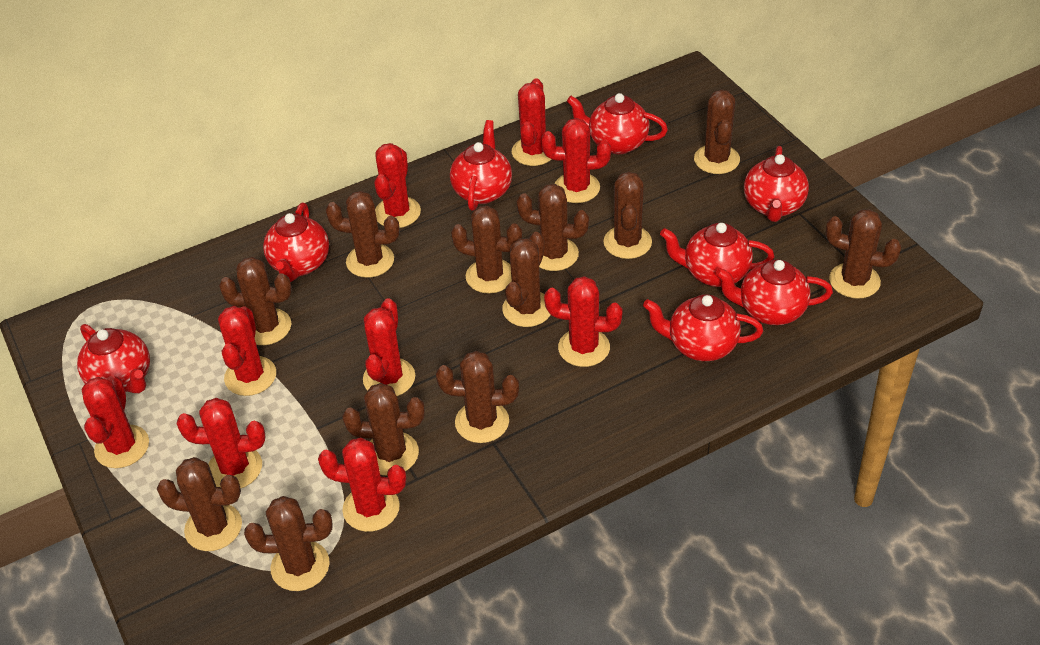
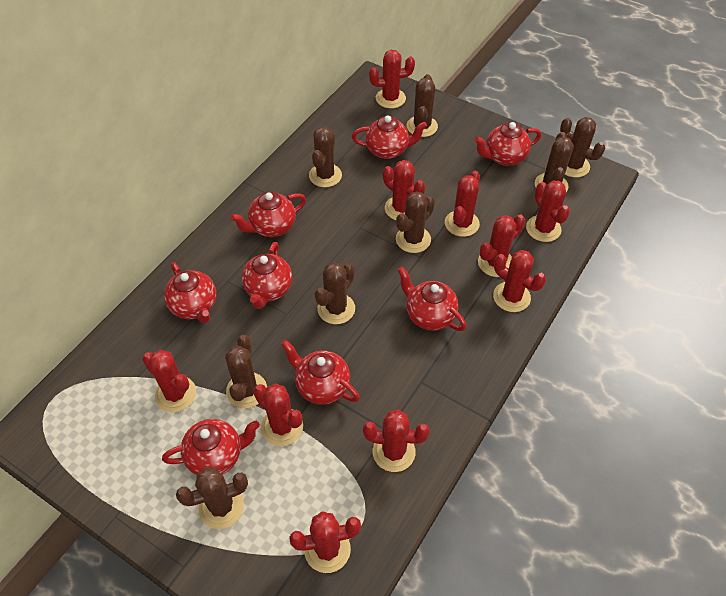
brown cactus: 12 -> 8
red cactus: 9 -> 10

